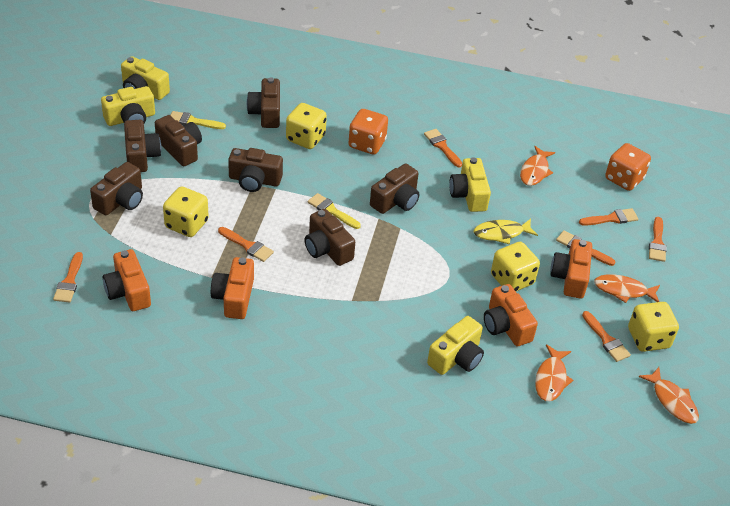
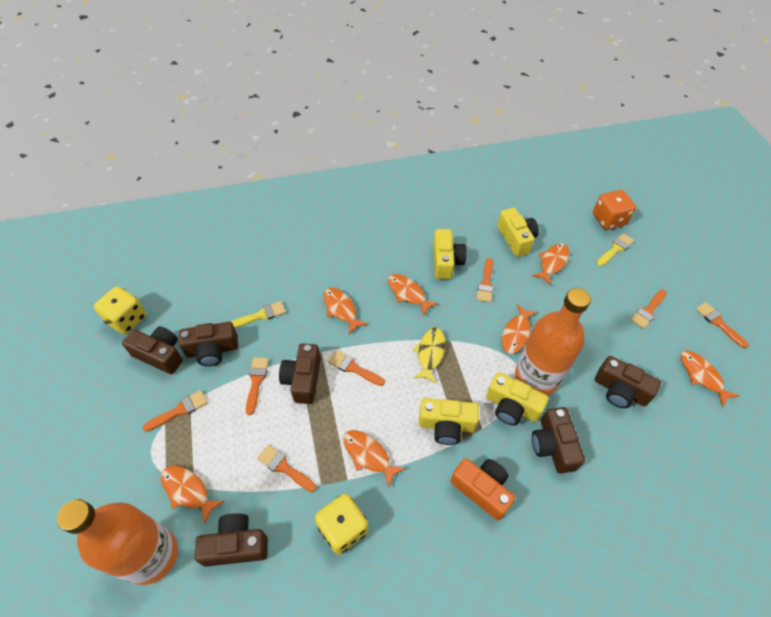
brown camera: 7 -> 6
orange bottle: 0 -> 2
orange camera: 4 -> 1
orange dice: 2 -> 1
orange fish: 4 -> 7
yellow dice: 4 -> 2

